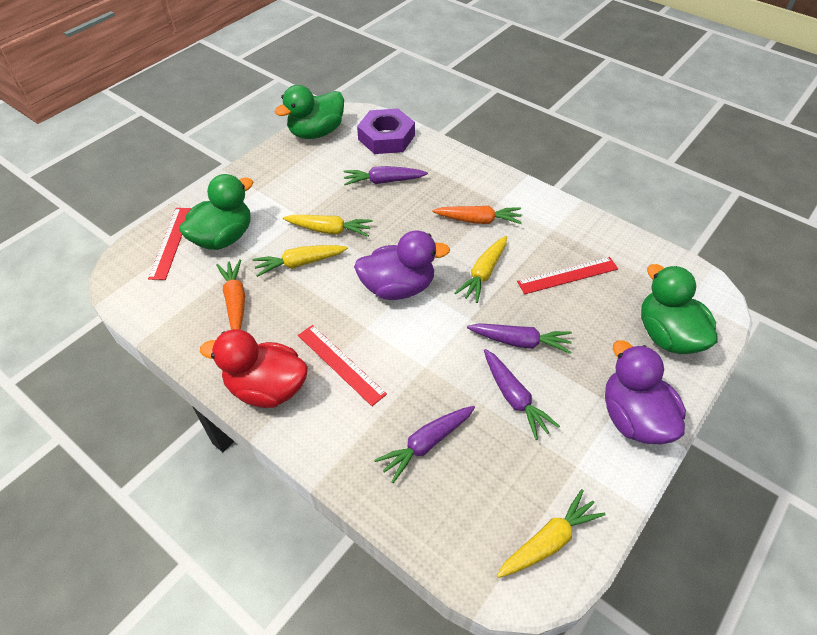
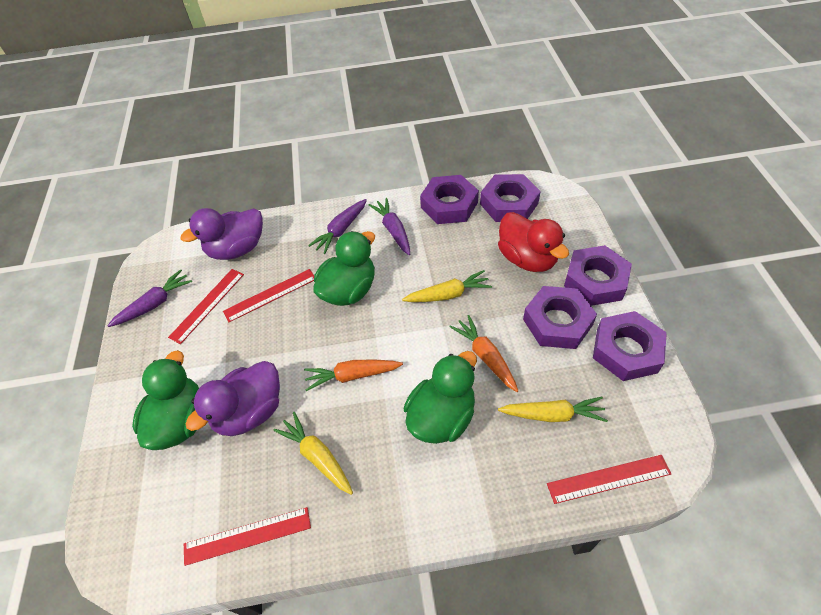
purple carrot: 4 -> 3
purple nut: 1 -> 5
red ruler: 3 -> 4
yellow carrot: 4 -> 3

